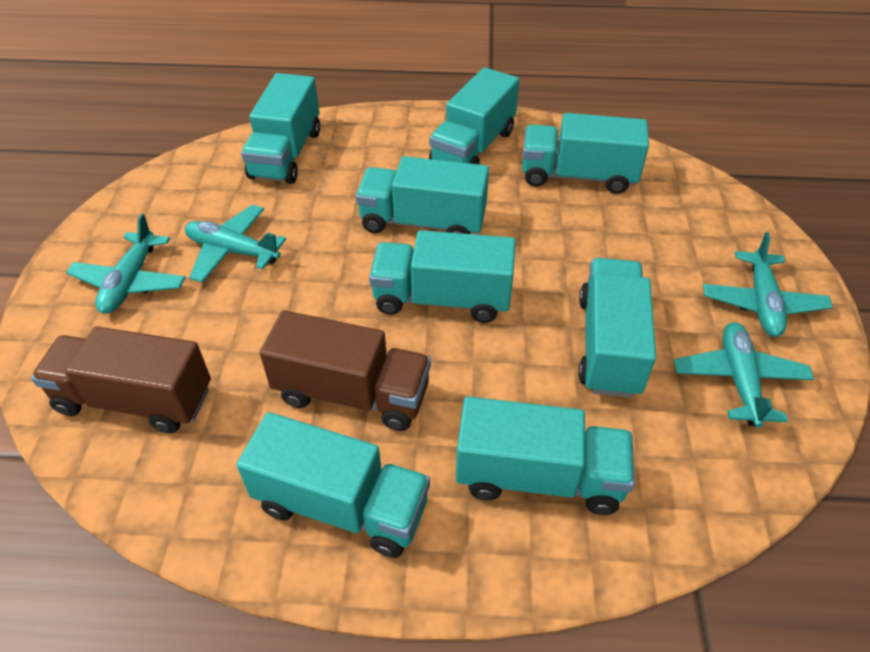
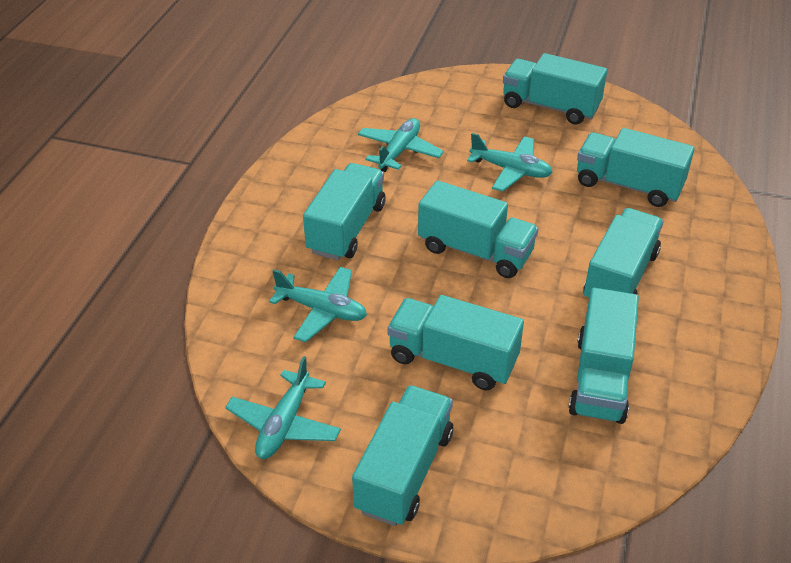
brown truck: 2 -> 0

